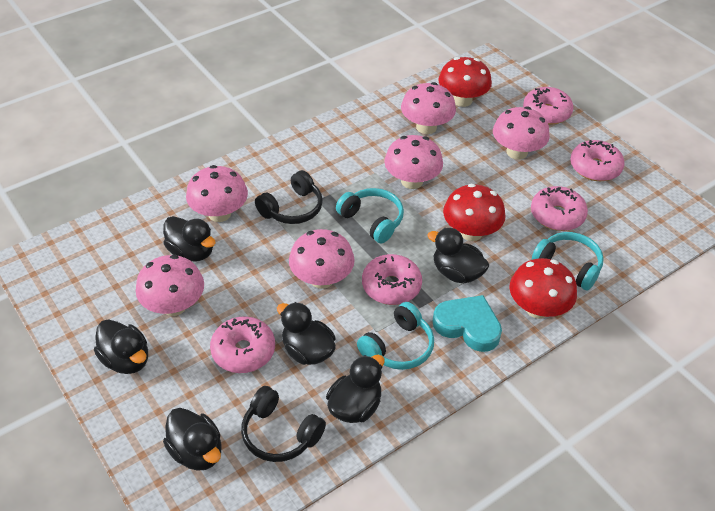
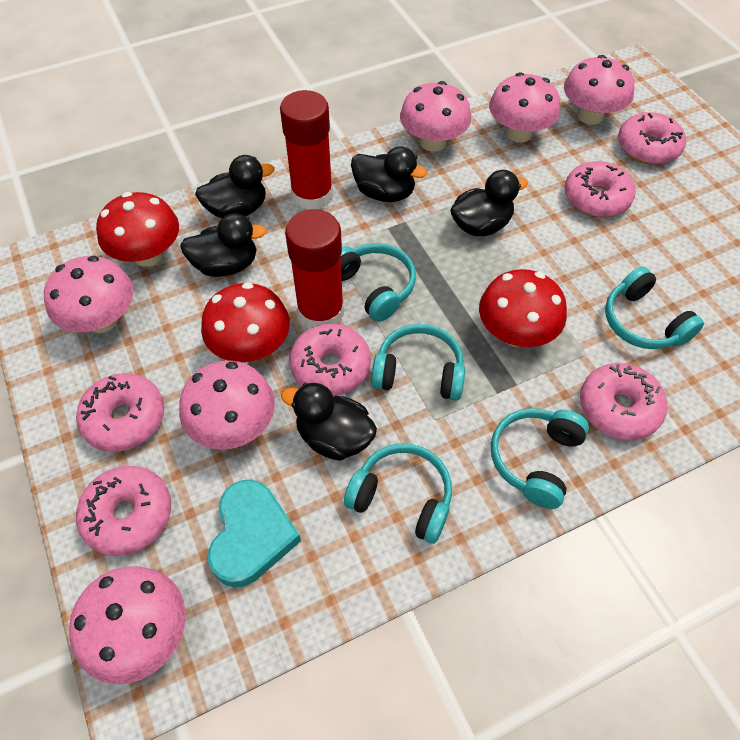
black duck: 6 -> 5
black headphones: 2 -> 0
pink donut: 5 -> 6
red glue stick: 0 -> 2
turquoise headphones: 3 -> 5

